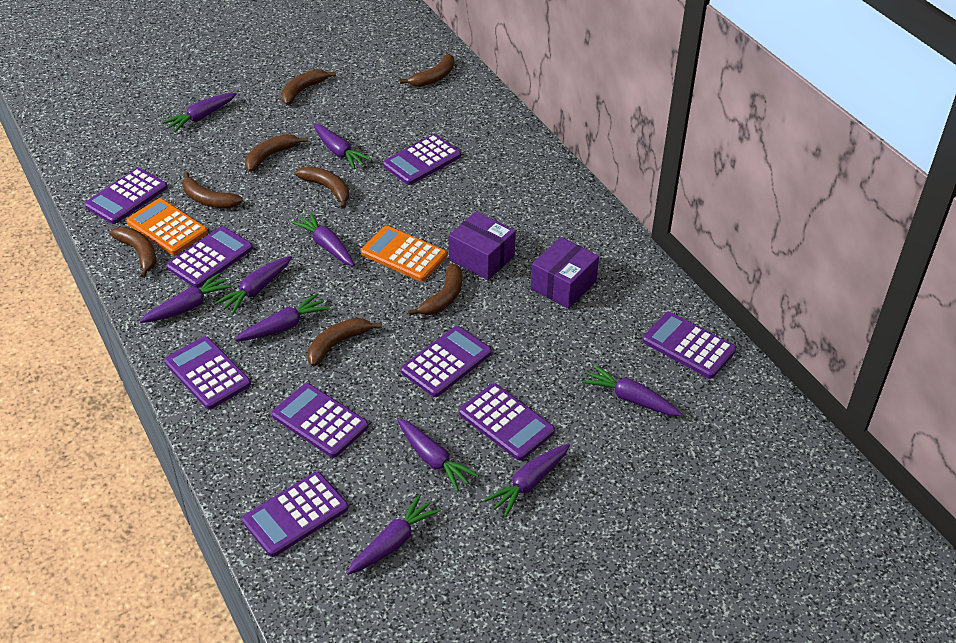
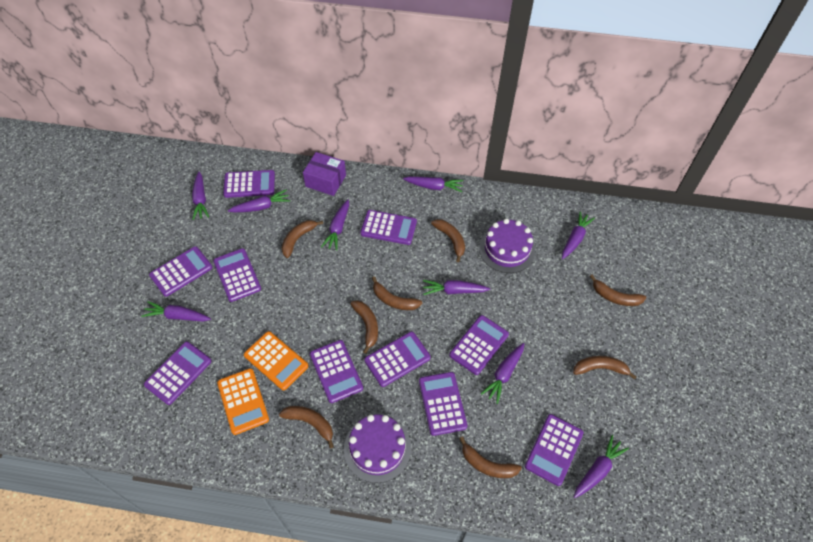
purple box: 2 -> 1
purple cake: 0 -> 2
purple calculator: 9 -> 10
purple carrot: 10 -> 9

